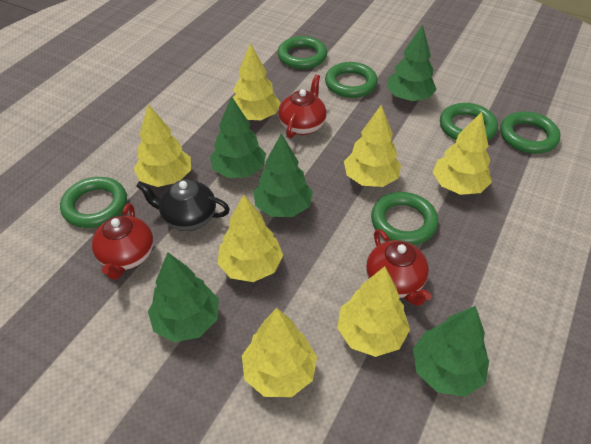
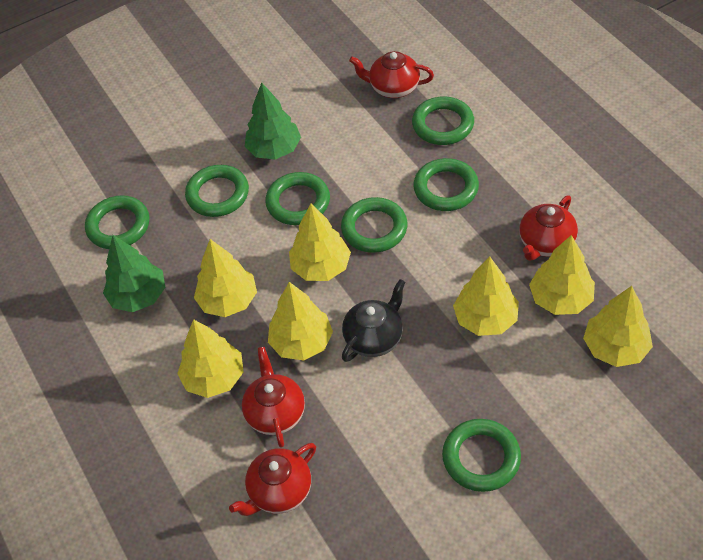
green ring: 6 -> 7
green tree: 5 -> 2
red teapot: 3 -> 4

